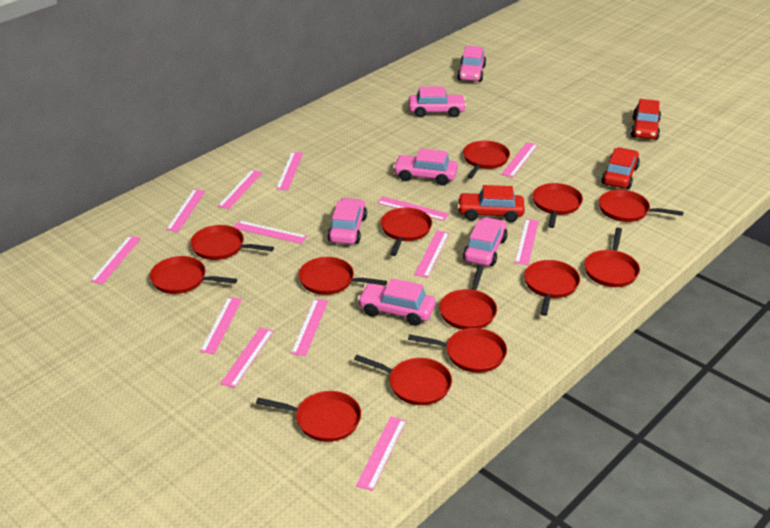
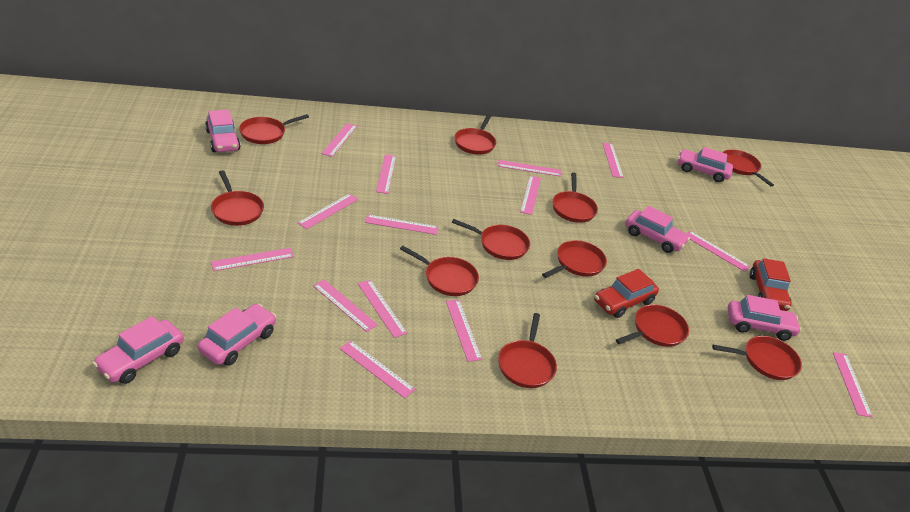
pink ruler: 13 -> 14
red car: 3 -> 2
red pan: 13 -> 11

